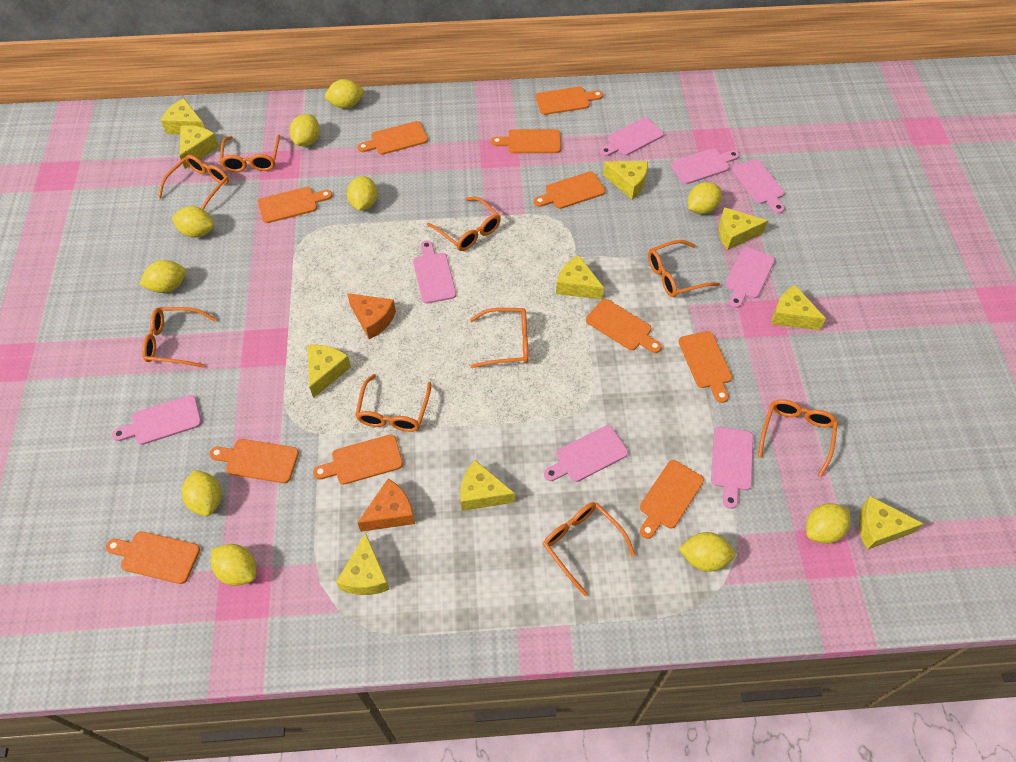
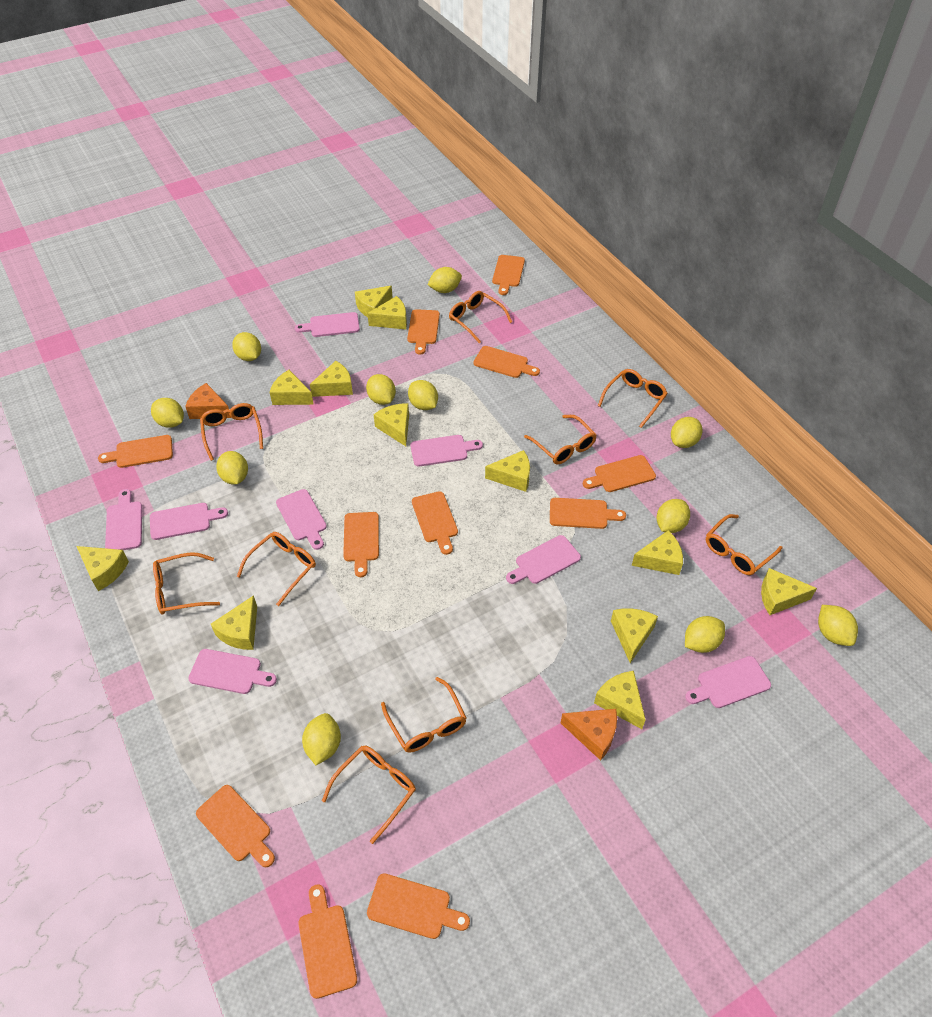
yellow cheese: 10 -> 12
yellow lemon: 10 -> 11

